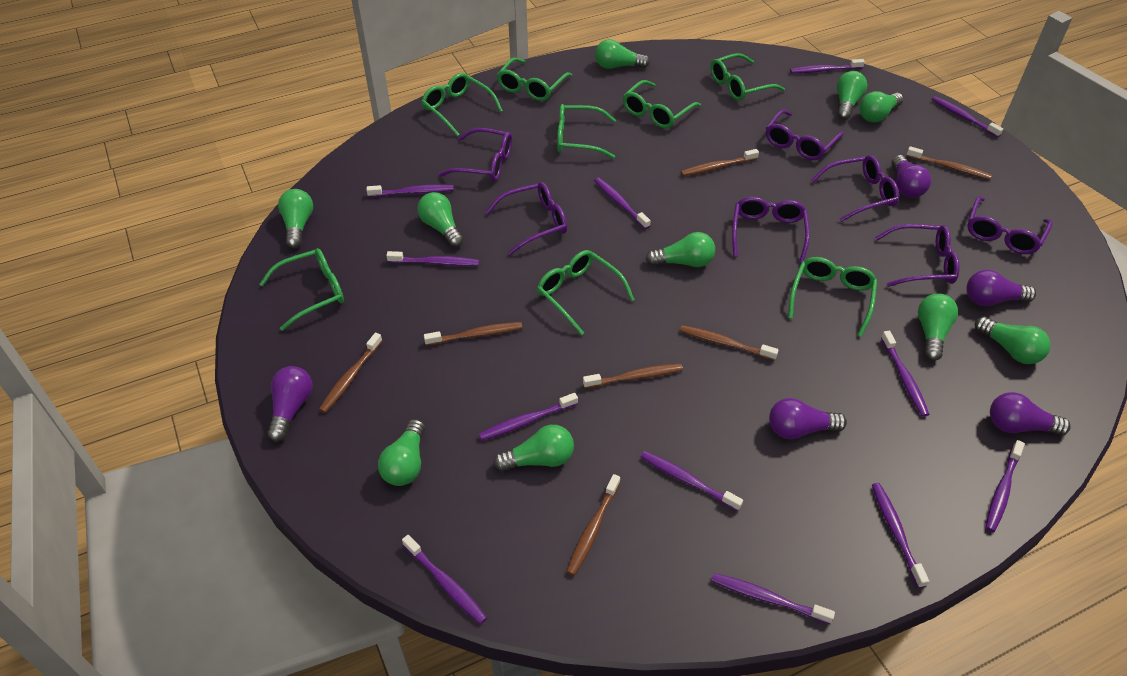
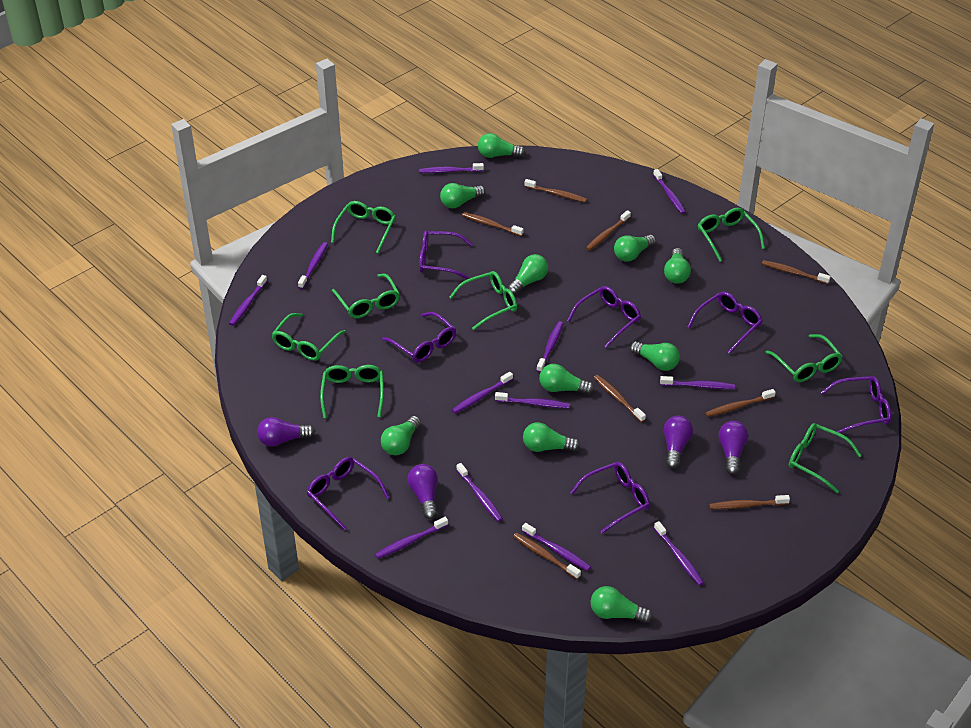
brown toothbrush: 7 -> 8
purple light bulb: 5 -> 4

